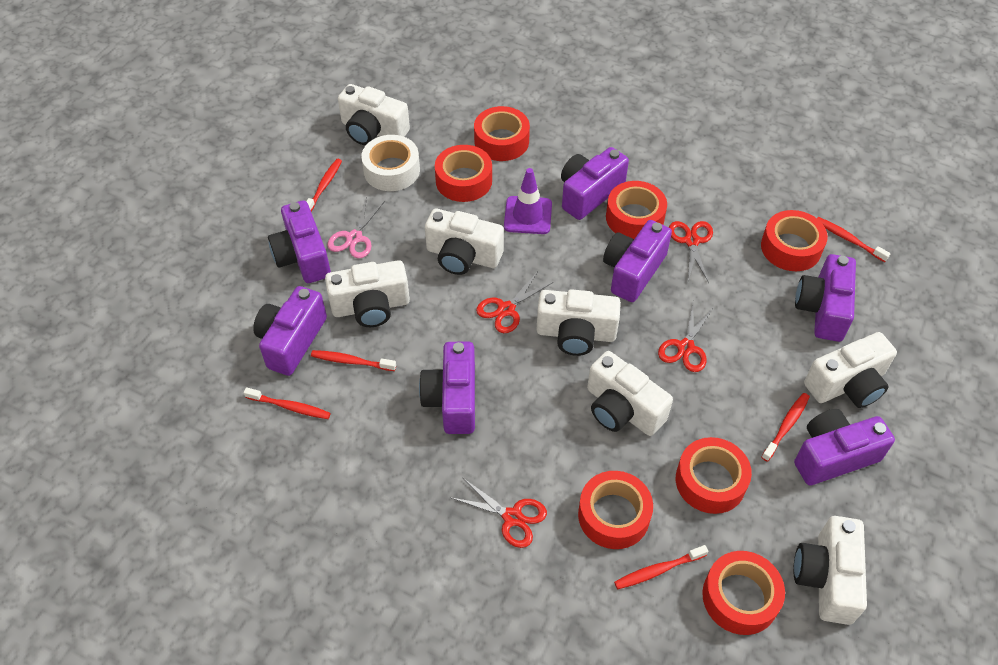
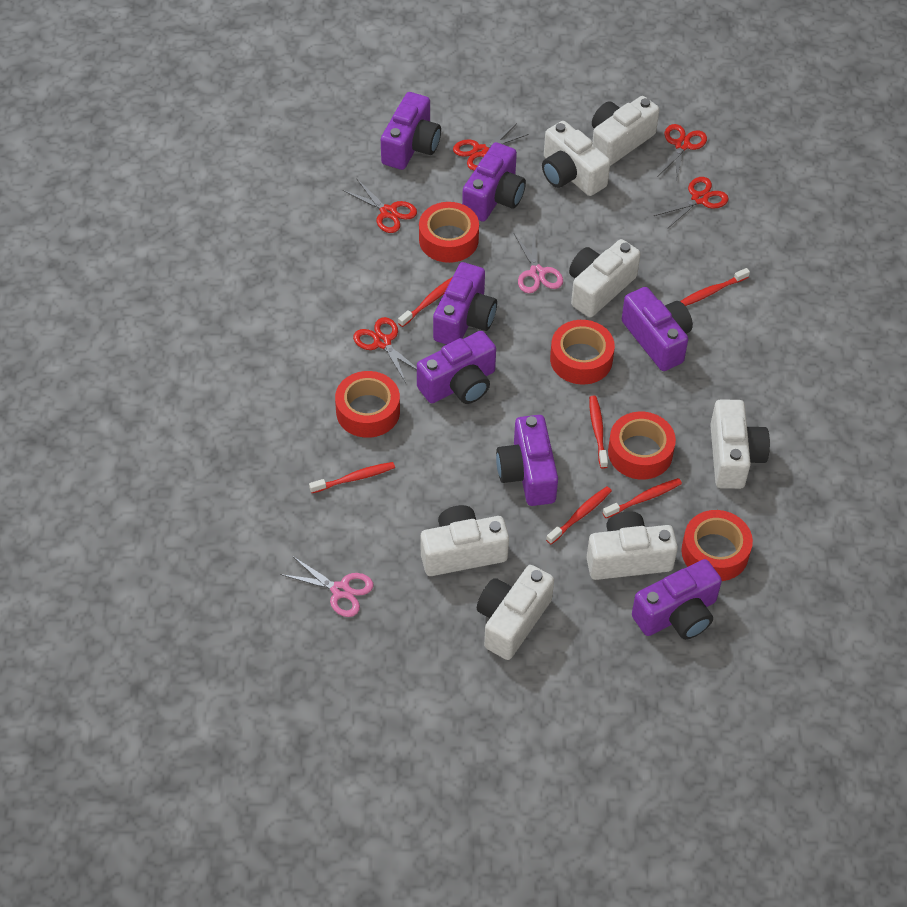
pink scissors: 1 -> 2
purple traffic cone: 1 -> 0
red scissors: 4 -> 5
red tape: 7 -> 5
white tape: 1 -> 0

